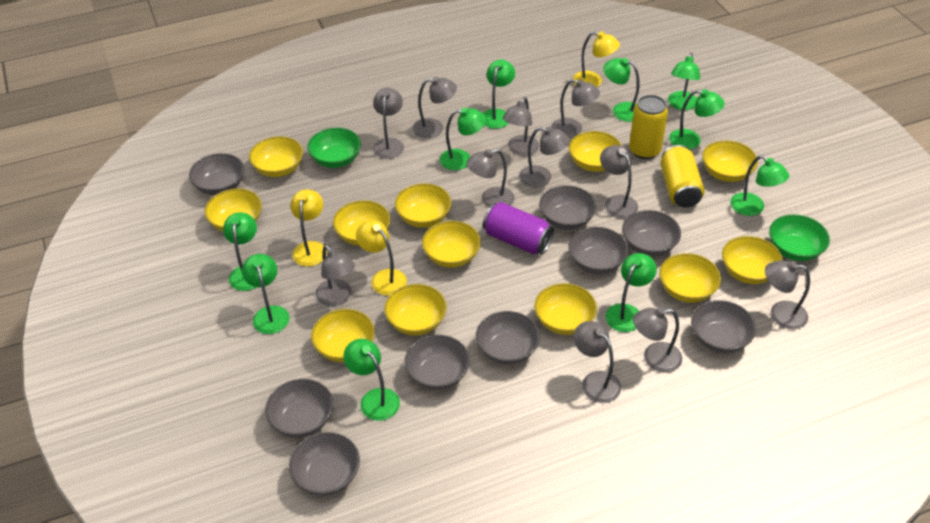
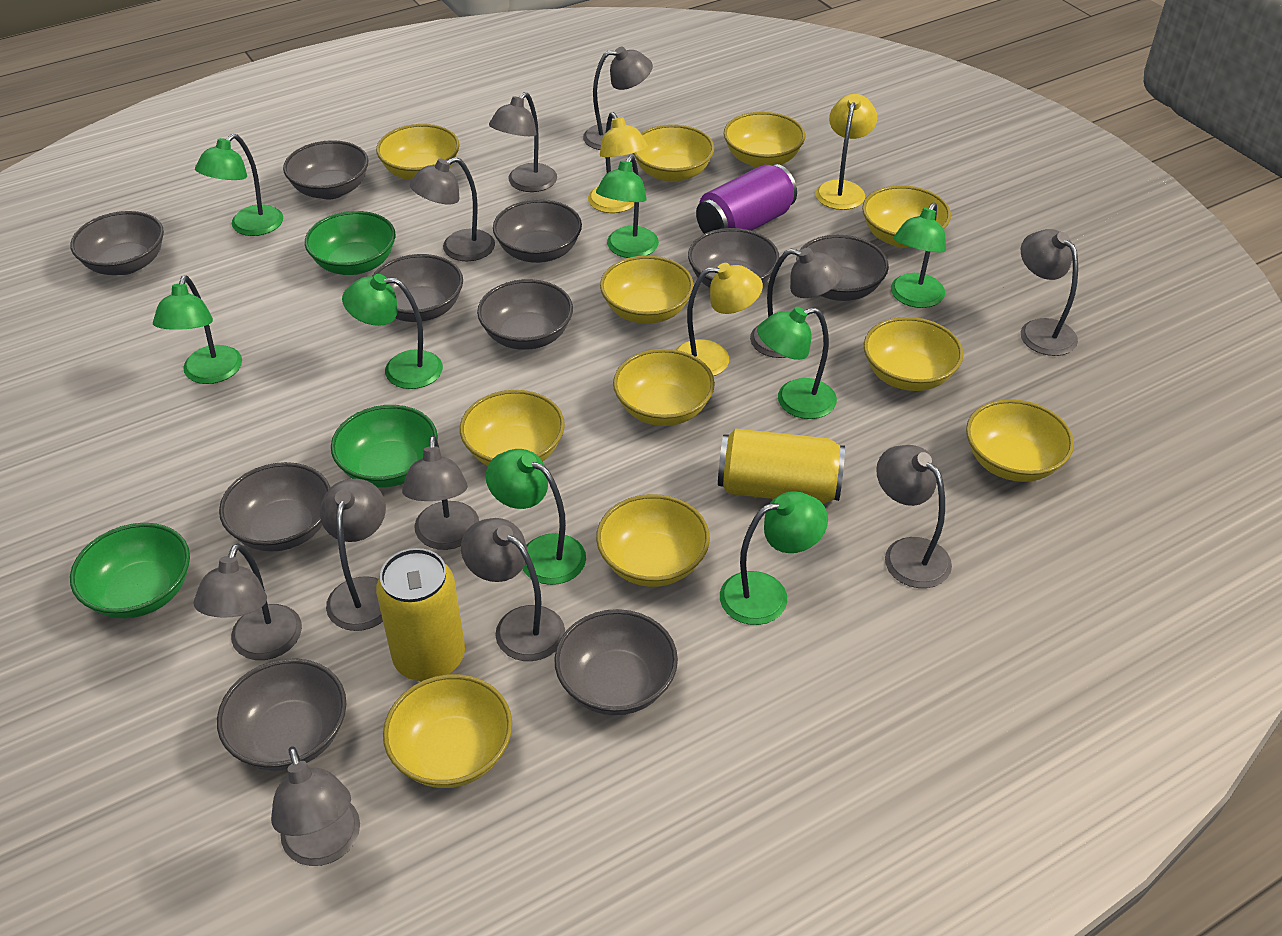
green bowl: 2 -> 3
green lamp: 10 -> 8
grey bowl: 9 -> 10
yellow bowl: 12 -> 11

